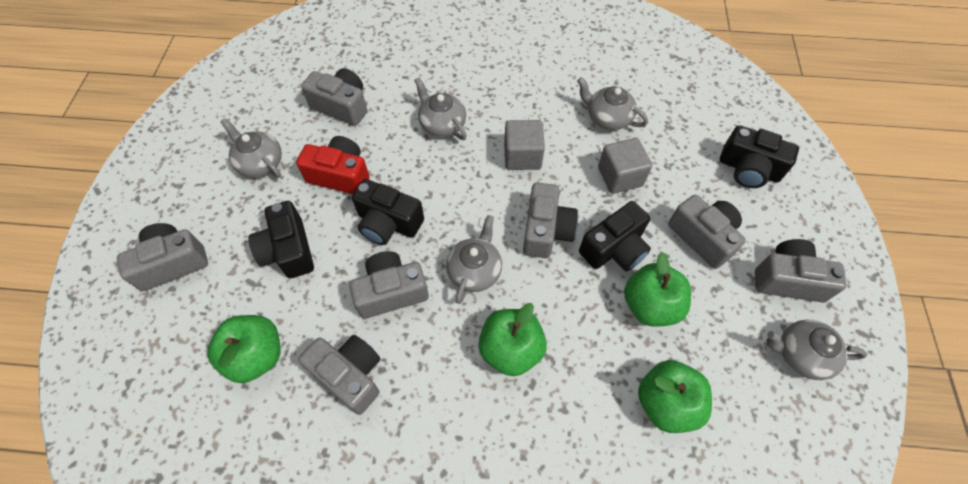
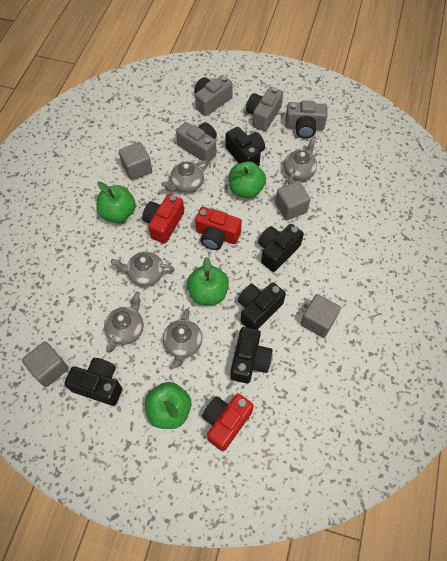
black camera: 4 -> 5
grey camera: 7 -> 4
grey cube: 2 -> 4
red camera: 1 -> 3

